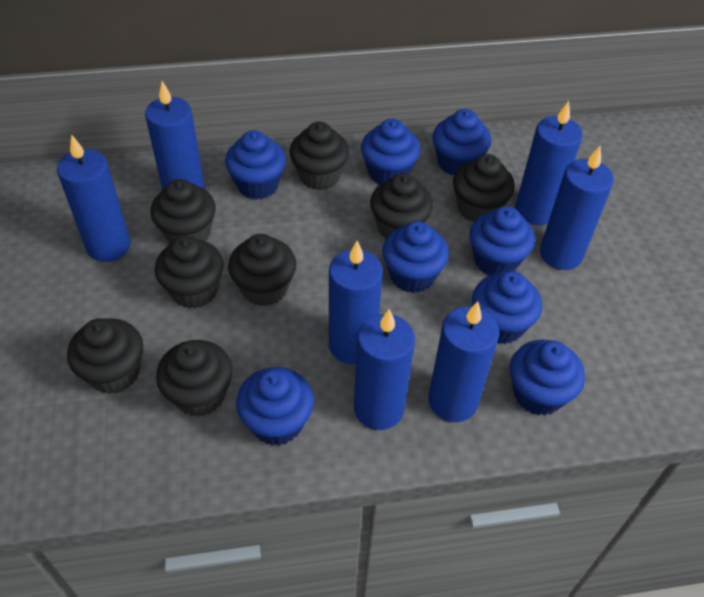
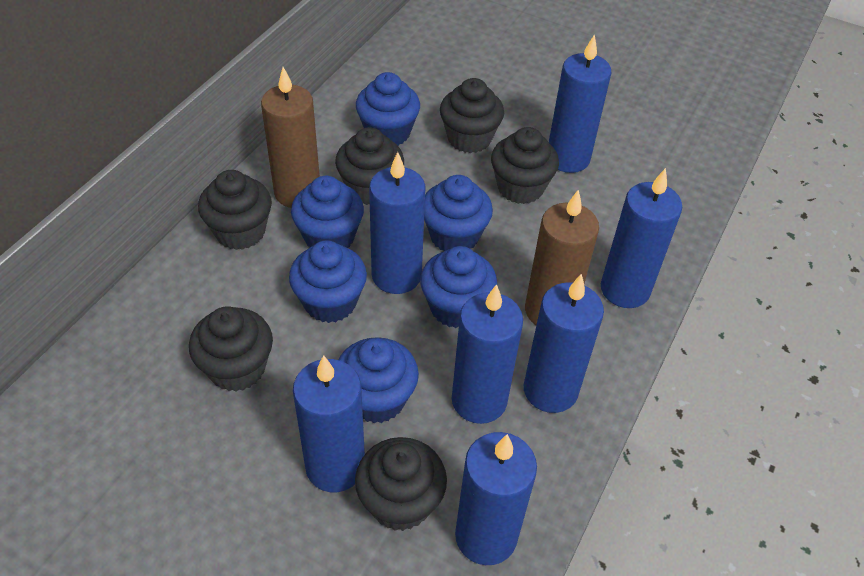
black cupcake: 8 -> 6
blue cupcake: 8 -> 6
brown candle: 0 -> 2

